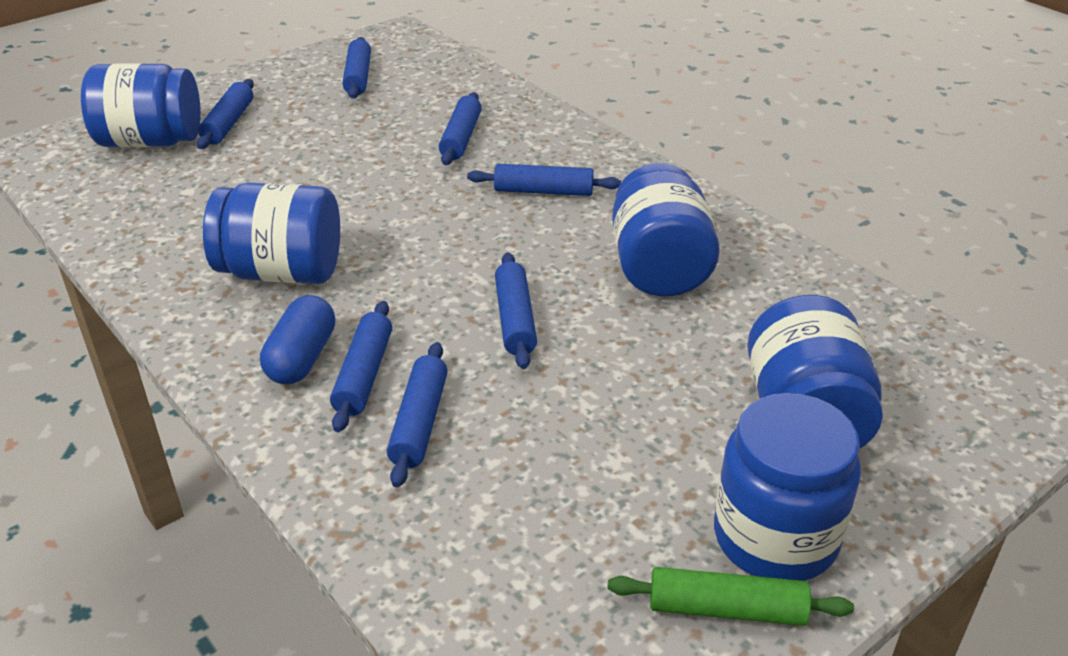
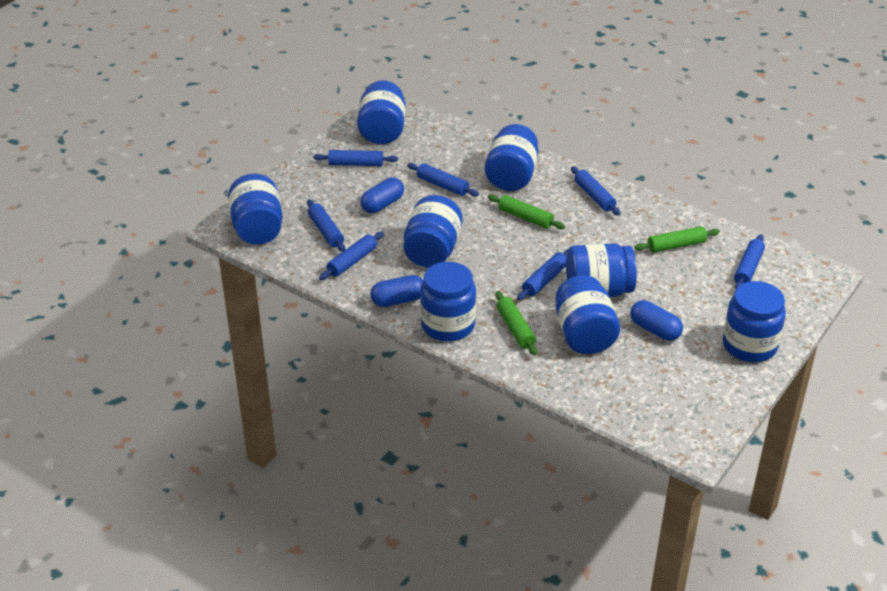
blue capsule: 1 -> 3
blue jar: 5 -> 8
green rolling pin: 1 -> 3

